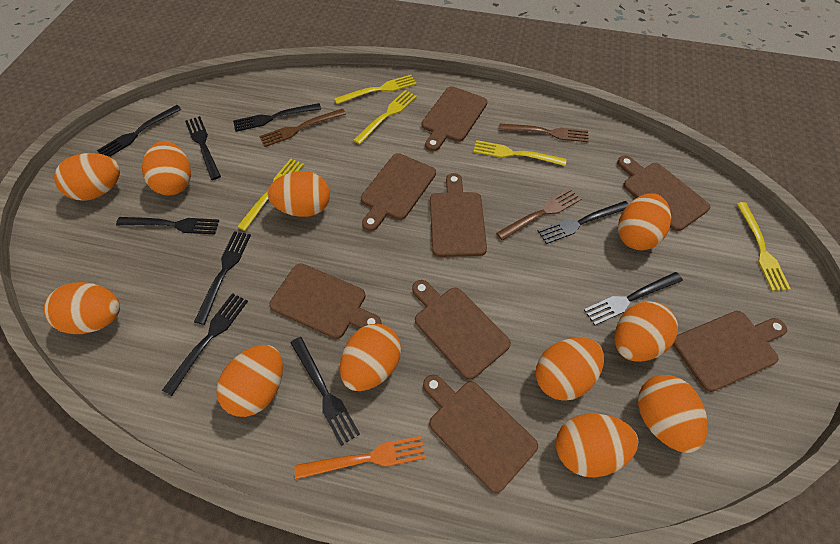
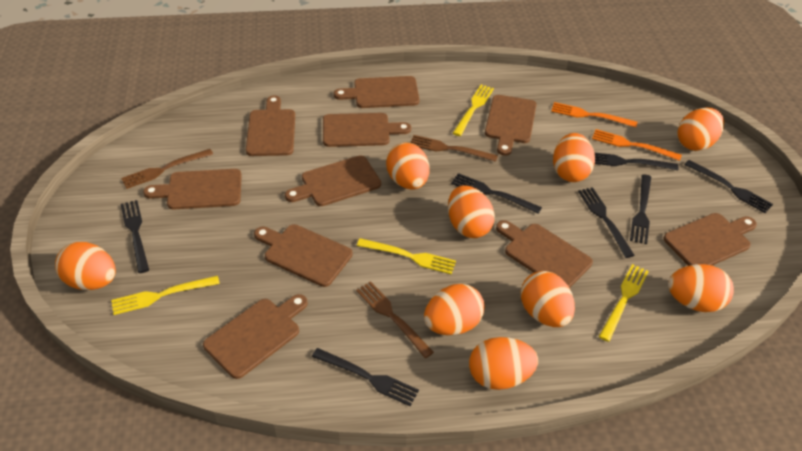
black fork: 9 -> 7
brown cutting board: 8 -> 10
orange egg: 11 -> 9
orange fork: 1 -> 2
yellow fork: 5 -> 4

